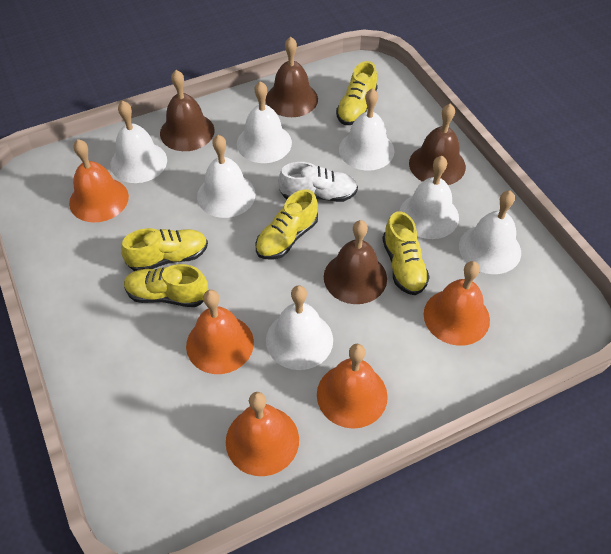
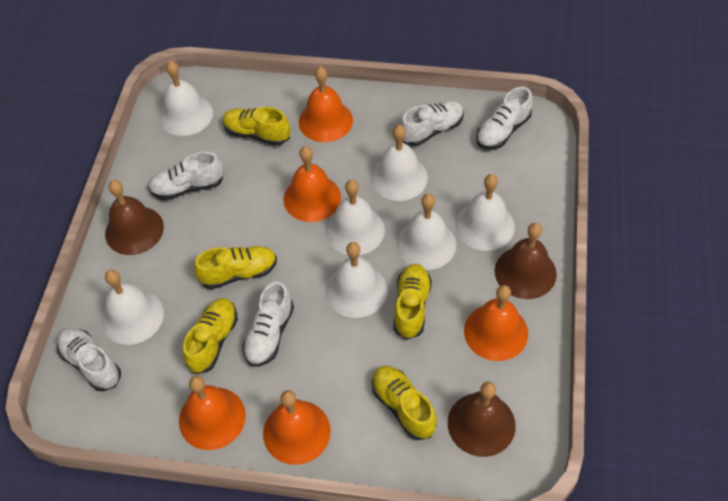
brown bell: 4 -> 3
white shoe: 1 -> 5

